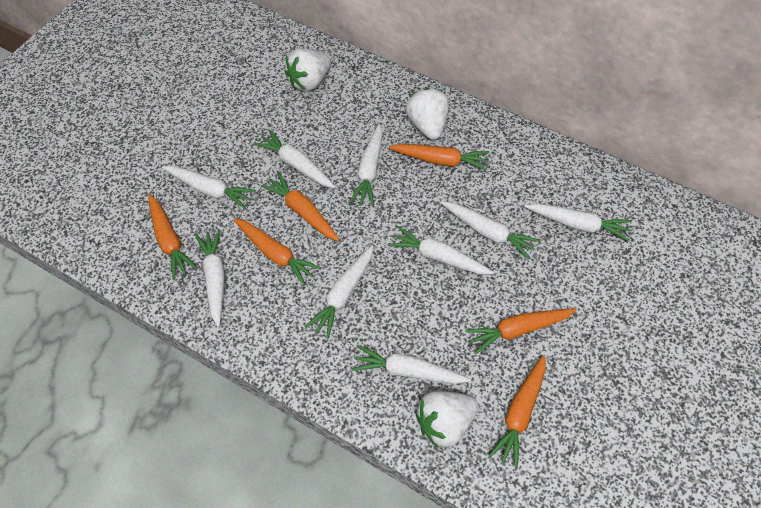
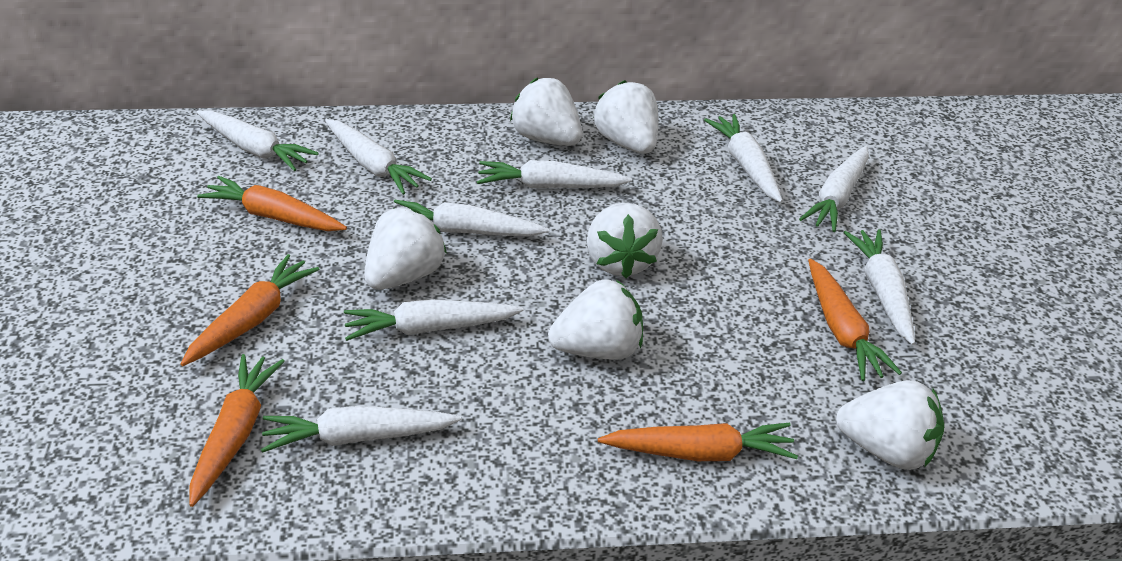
orange carrot: 6 -> 5
white strawberry: 3 -> 6

